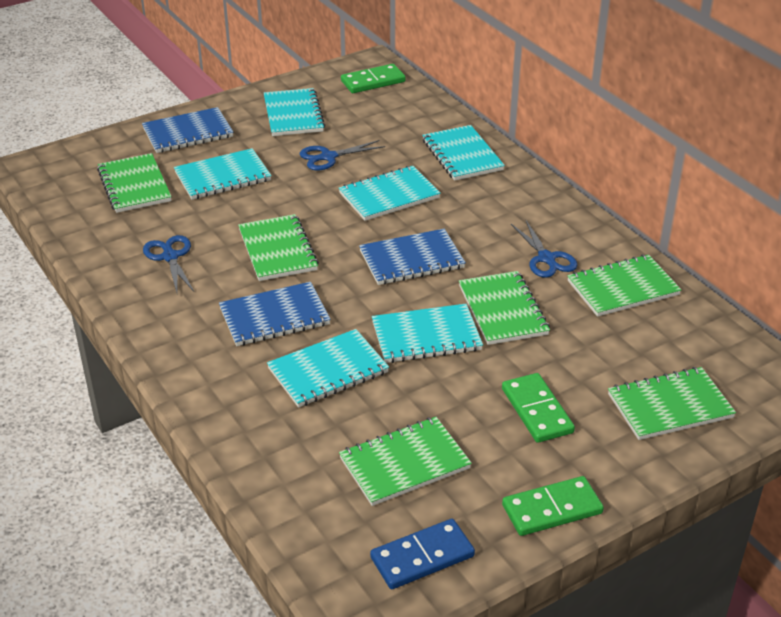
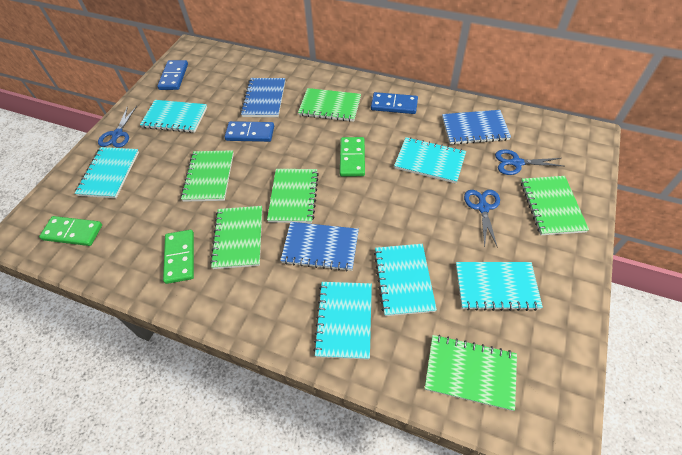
blue domino: 1 -> 3

